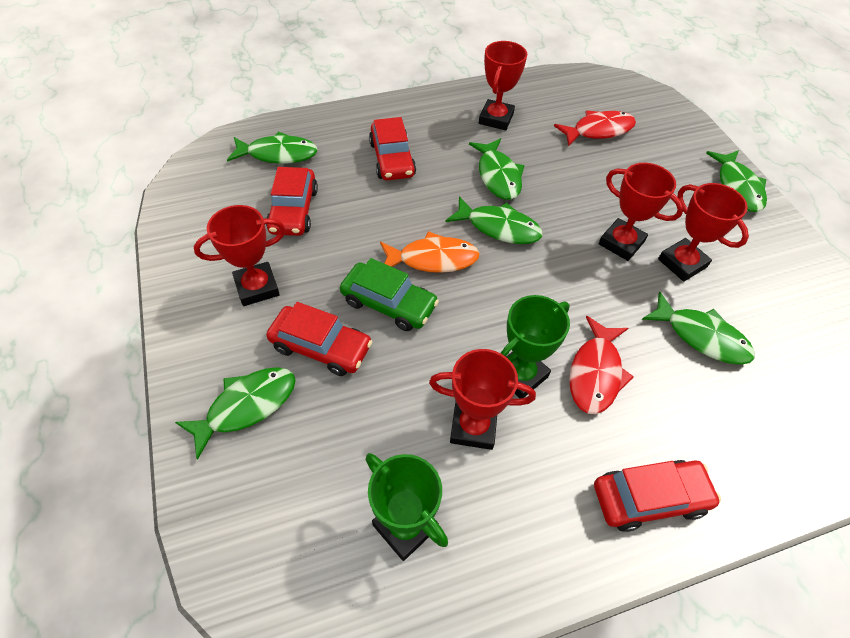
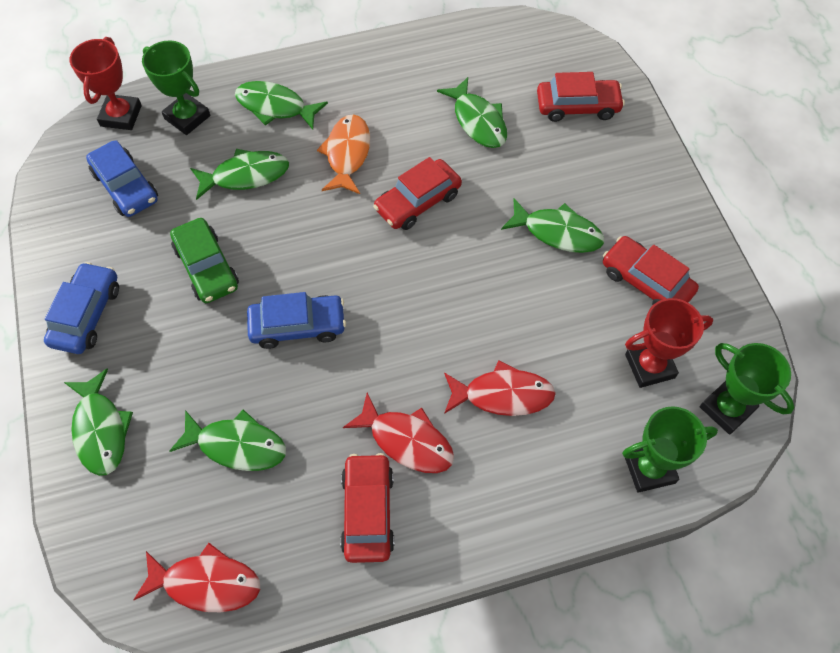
blue car: 0 -> 3
green trophy: 2 -> 3
red fish: 2 -> 3
red trophy: 5 -> 2

